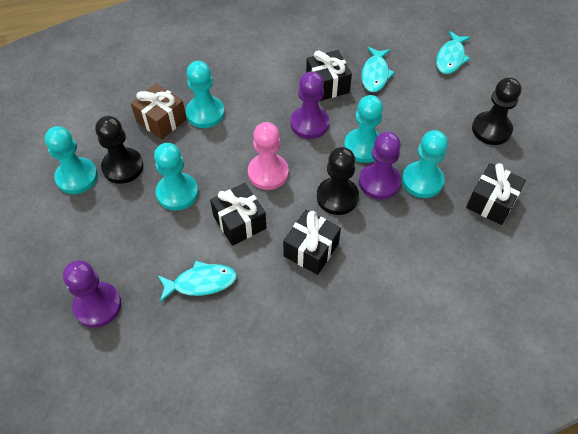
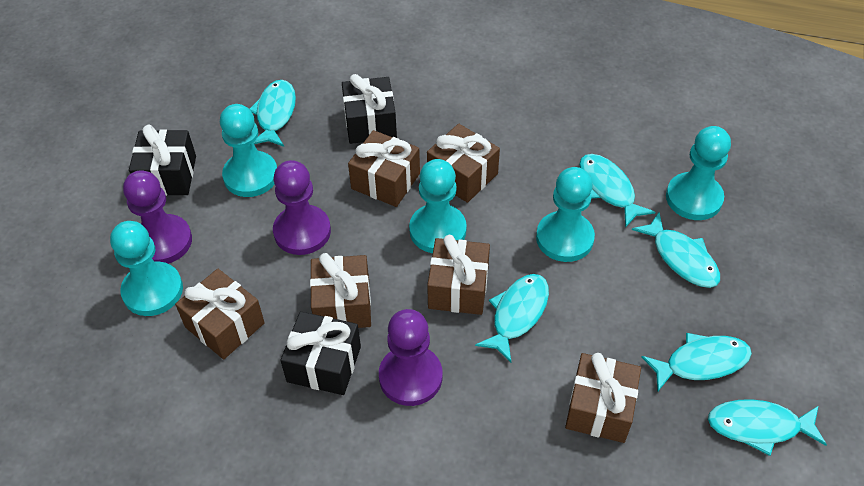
black gift: 4 -> 3
black pawn: 3 -> 0
brown gift: 1 -> 6
pink pawn: 1 -> 0
turquoise fish: 3 -> 6

